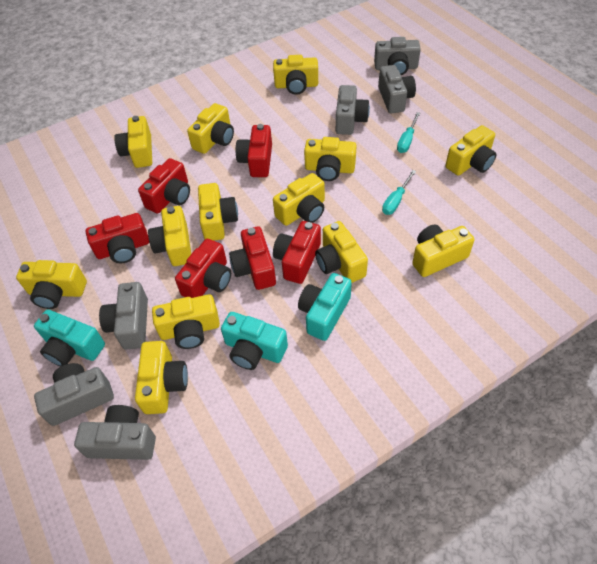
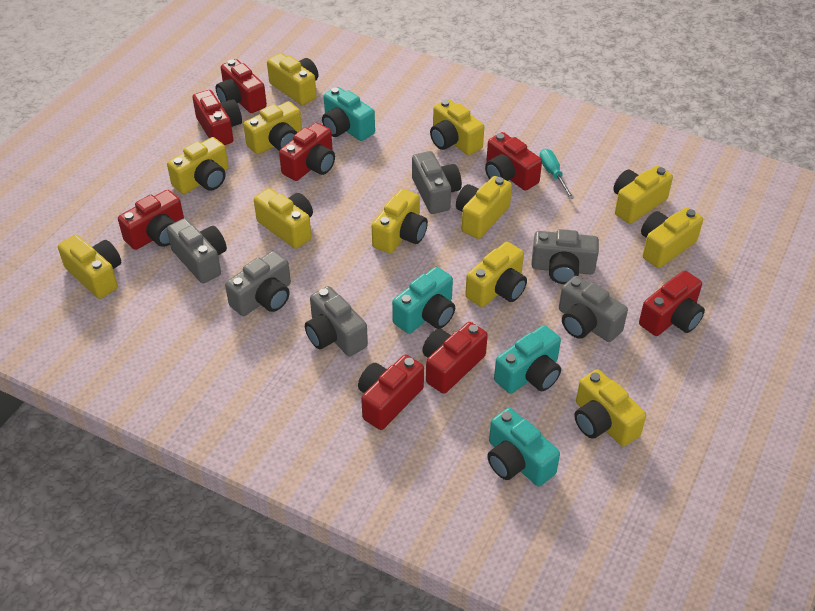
red camera: 6 -> 8
turquoise camera: 3 -> 4
turquoise screwdriver: 2 -> 1
yellow camera: 13 -> 12

